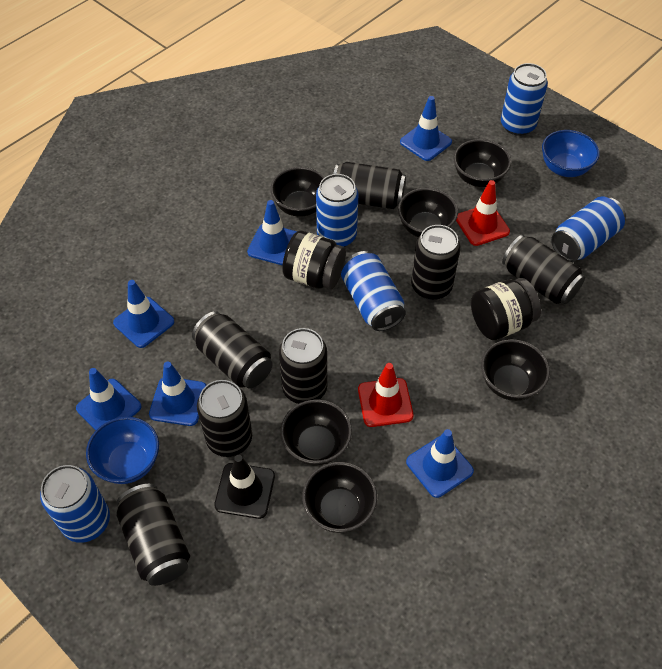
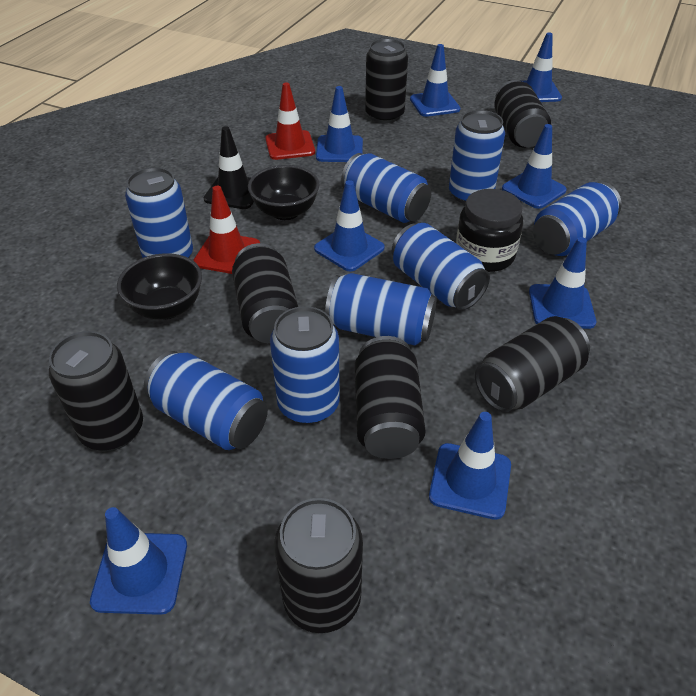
black bowl: 6 -> 2
black jar: 2 -> 1
blue bowl: 2 -> 0
blue can: 5 -> 8
blue traffic cone: 6 -> 8

